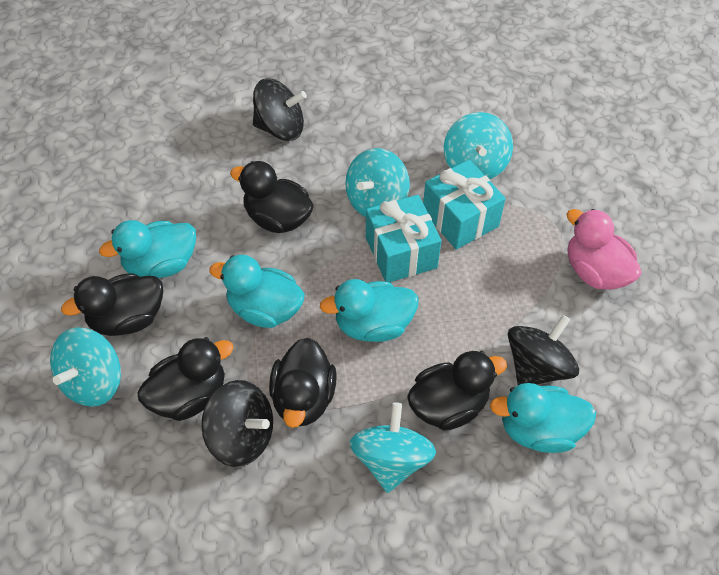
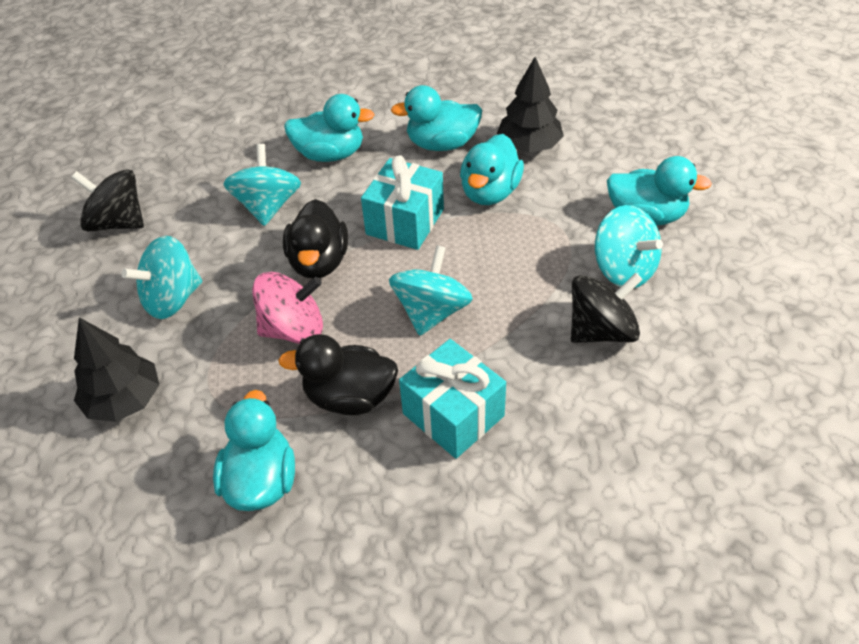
black duck: 5 -> 2
black spinning top: 3 -> 2
black tree: 0 -> 2
pink duck: 1 -> 0
pink spinning top: 0 -> 1
turquoise duck: 4 -> 5

